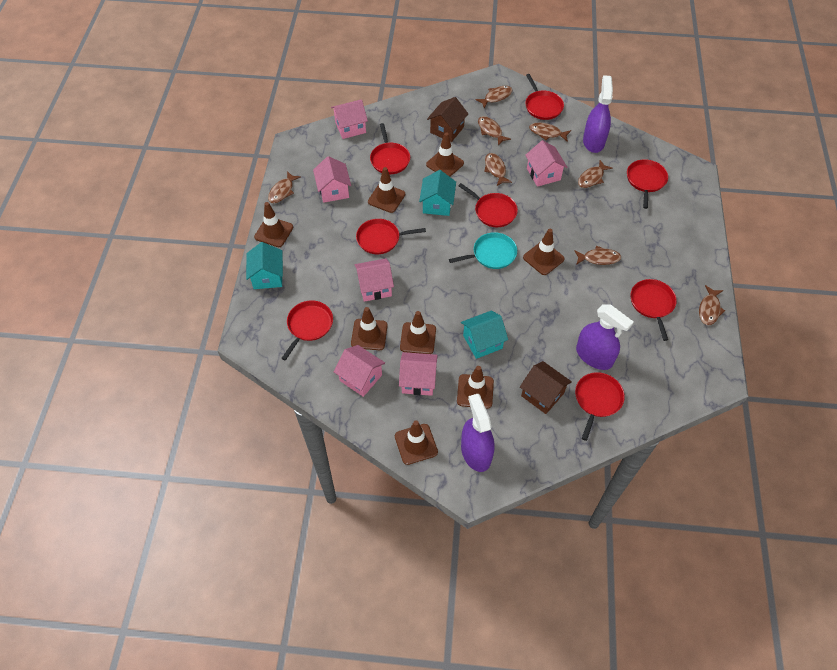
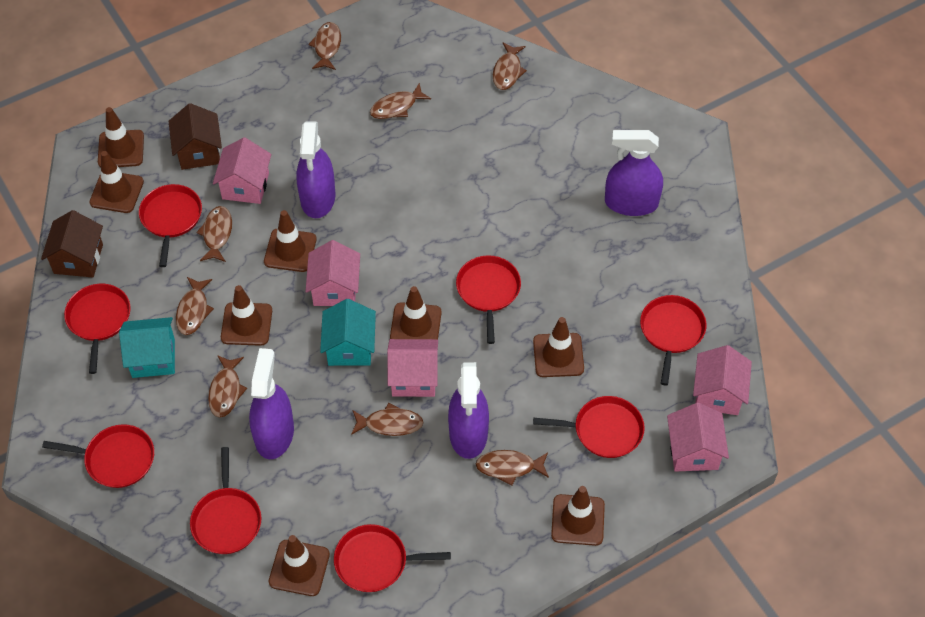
pink house: 6 -> 5
purple spray bottle: 3 -> 4
turquoise house: 3 -> 2
turquoise pan: 1 -> 0

